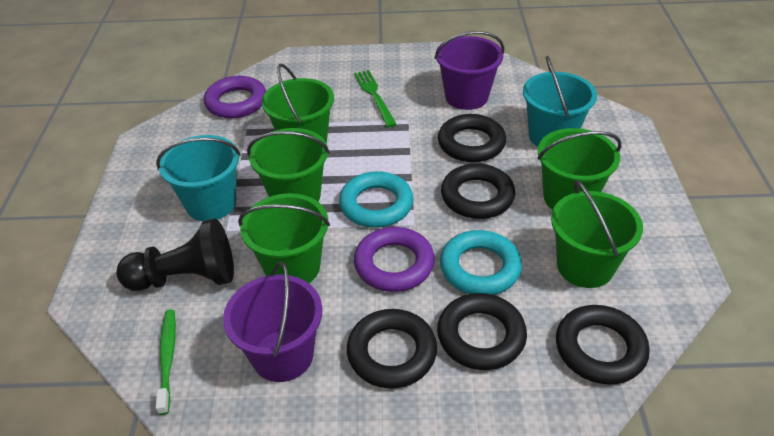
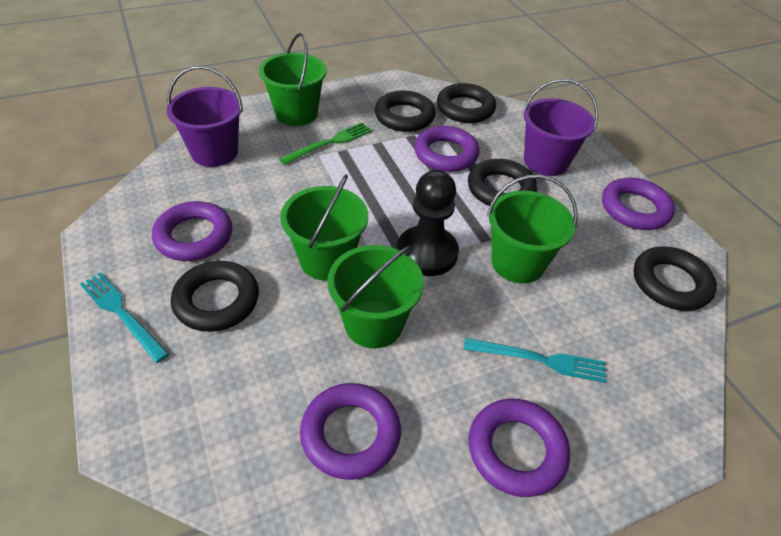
green bucket: 5 -> 4
green toothbrush: 1 -> 0
purple ring: 2 -> 5
turquoise bucket: 2 -> 0
turquoise fork: 0 -> 2
turquoise ring: 2 -> 0

